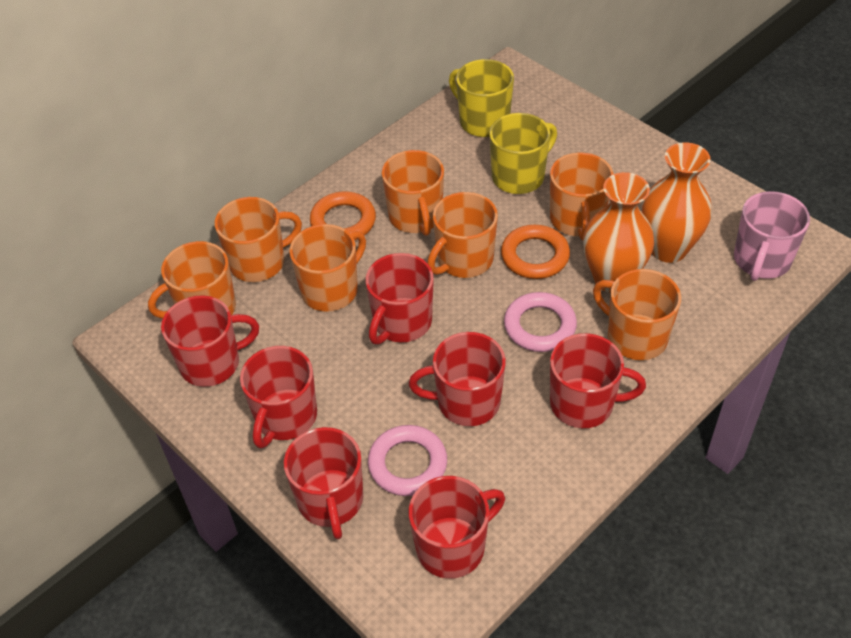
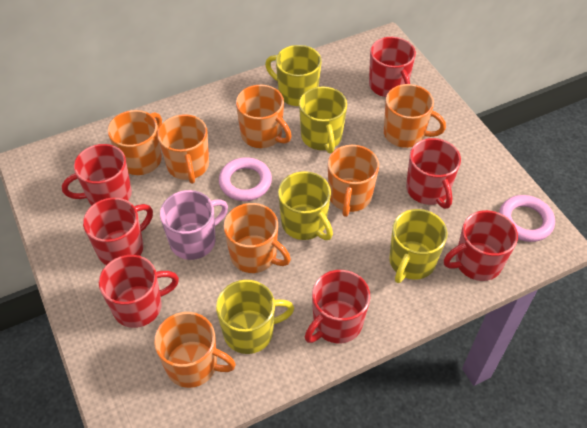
orange ring: 2 -> 0
orange vase: 2 -> 0
yellow mug: 2 -> 5

